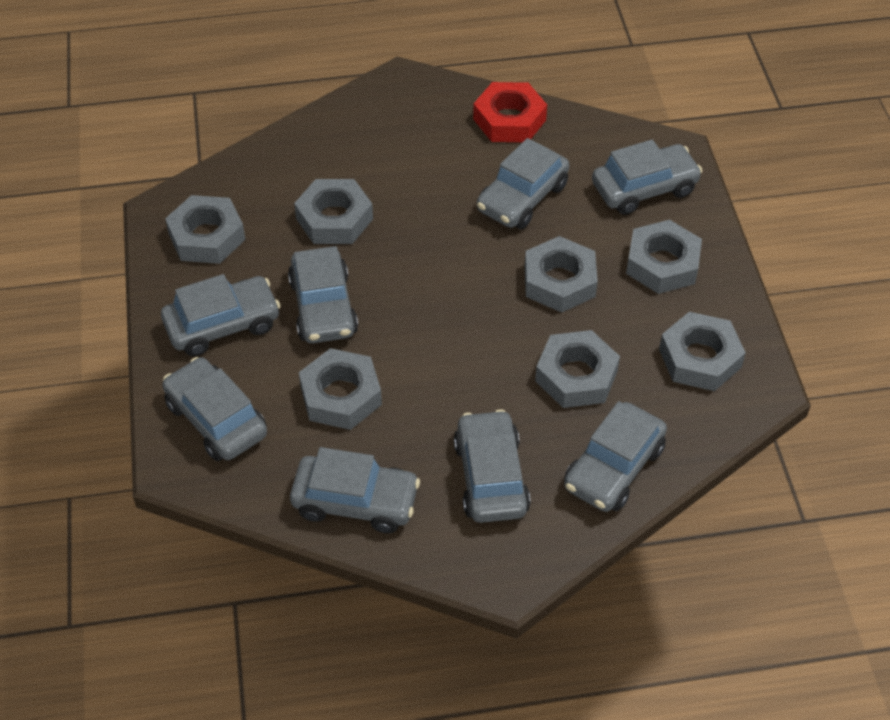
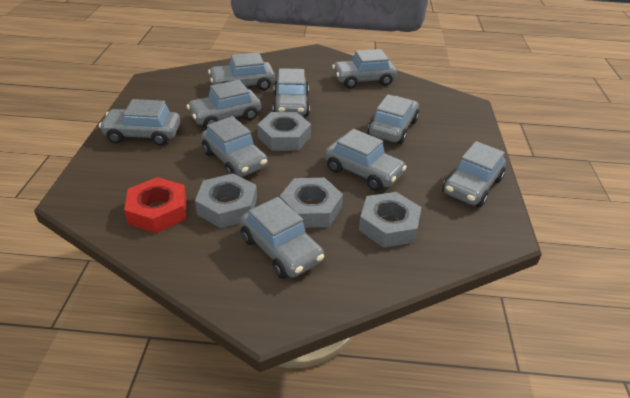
grey car: 8 -> 10
grey nut: 7 -> 4

